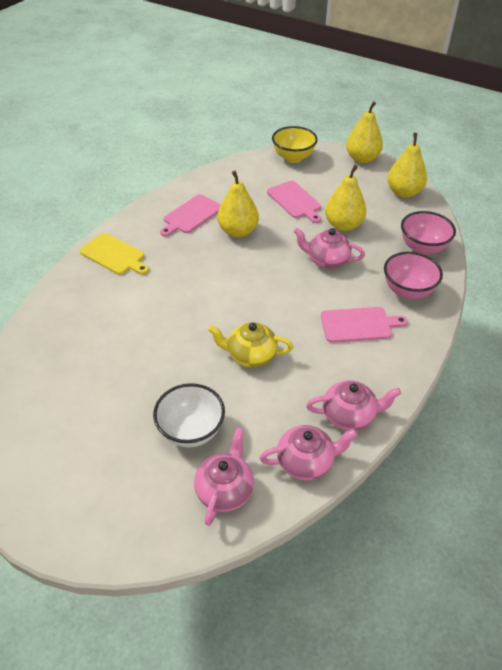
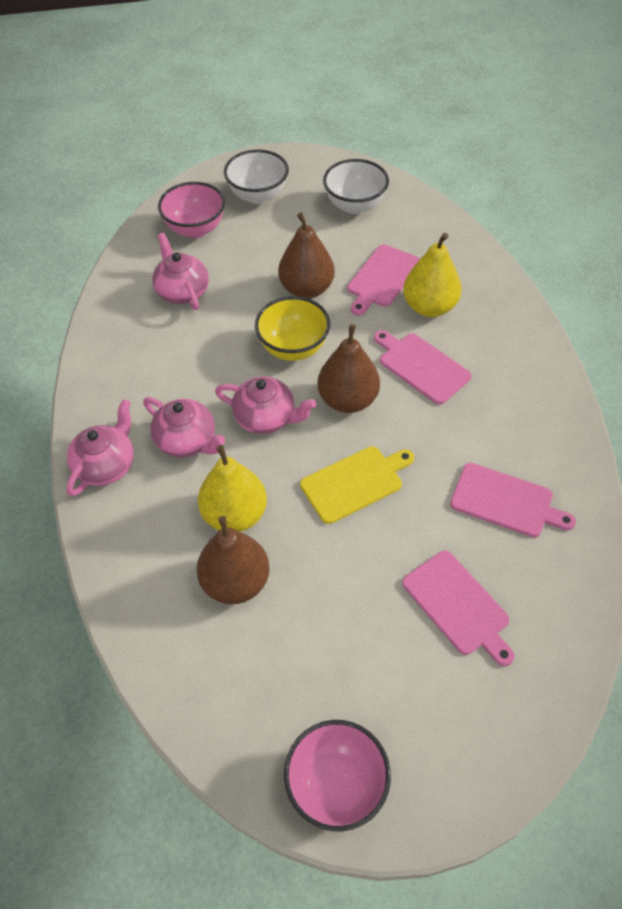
brown pear: 0 -> 3
pink cutting board: 3 -> 4
white bowl: 1 -> 2
yellow pear: 4 -> 2
yellow teapot: 1 -> 0

